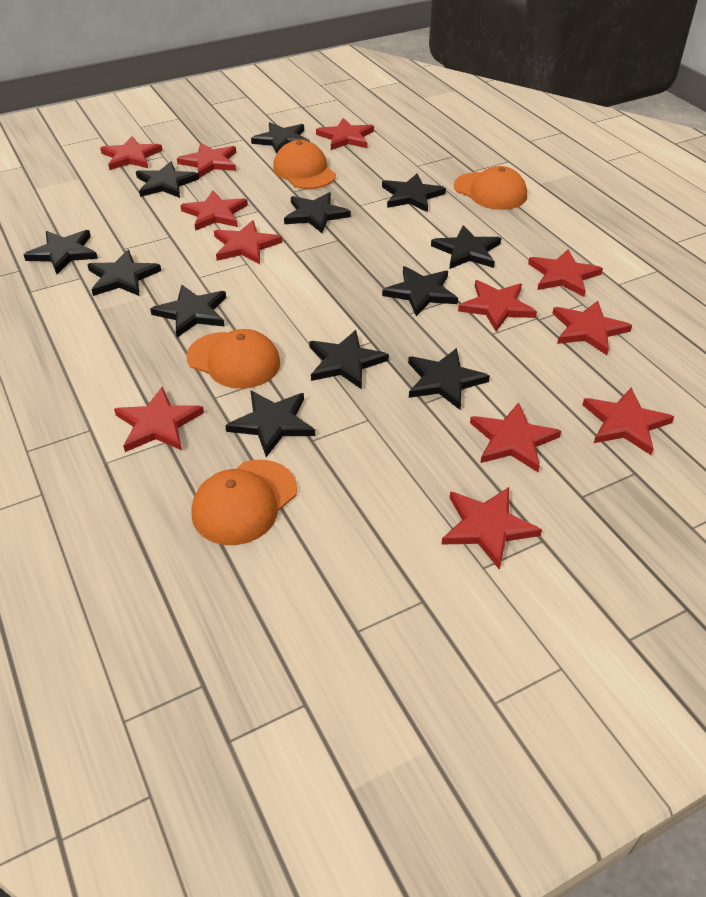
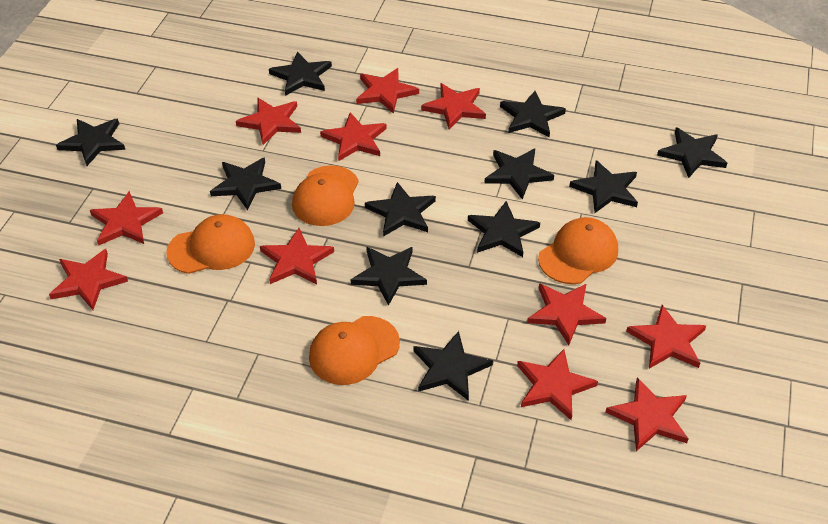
black star: 12 -> 11
red star: 12 -> 11

